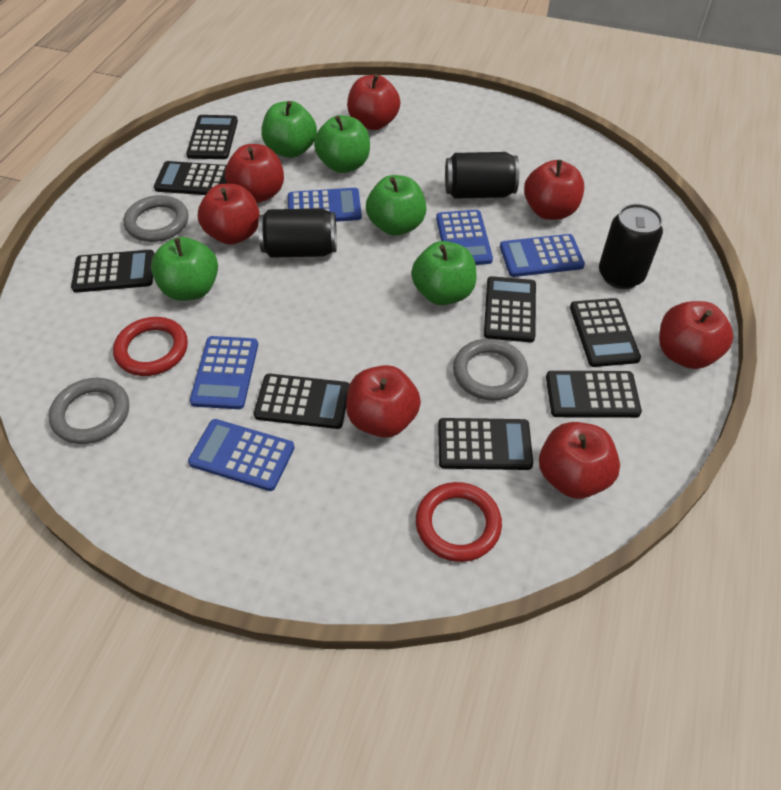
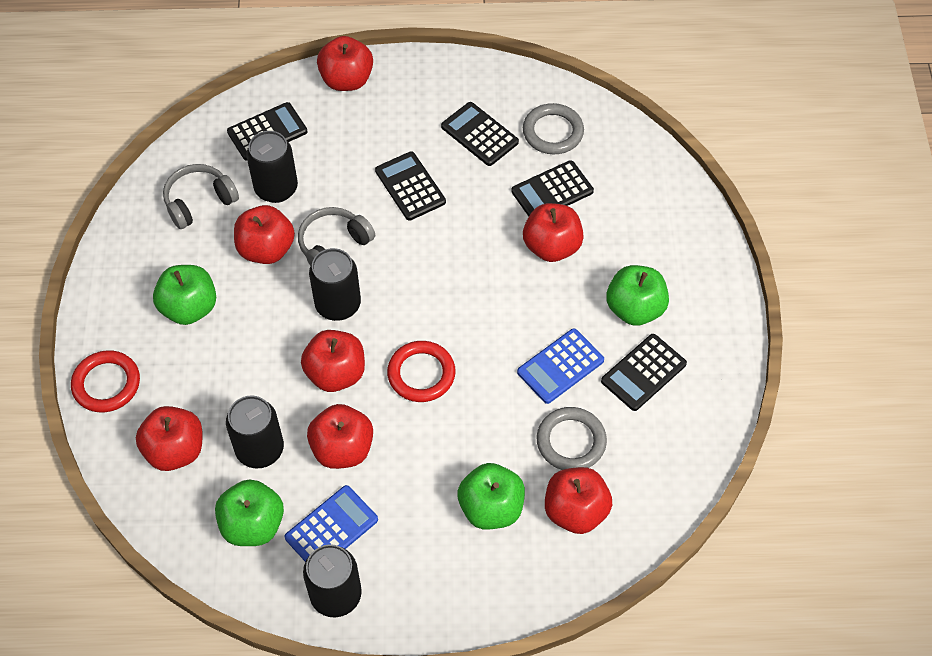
black calculator: 8 -> 5
black can: 3 -> 4
blue calculator: 5 -> 2
green apple: 5 -> 4
grey headphones: 0 -> 2
grey ring: 3 -> 2

